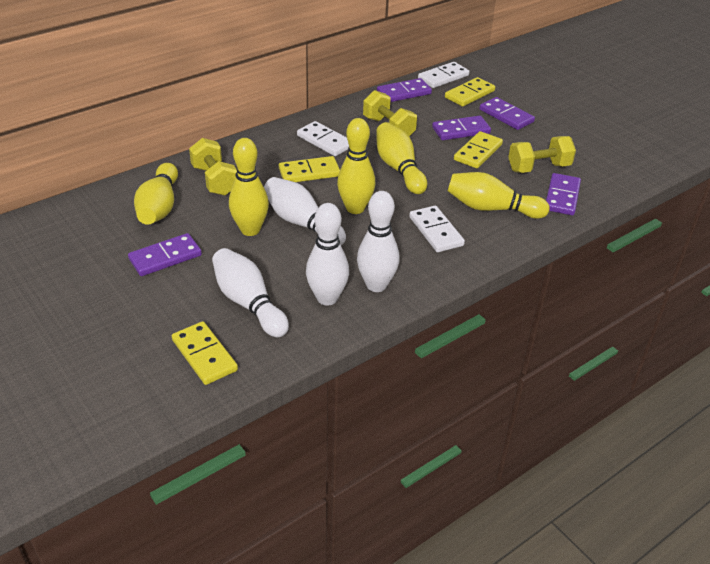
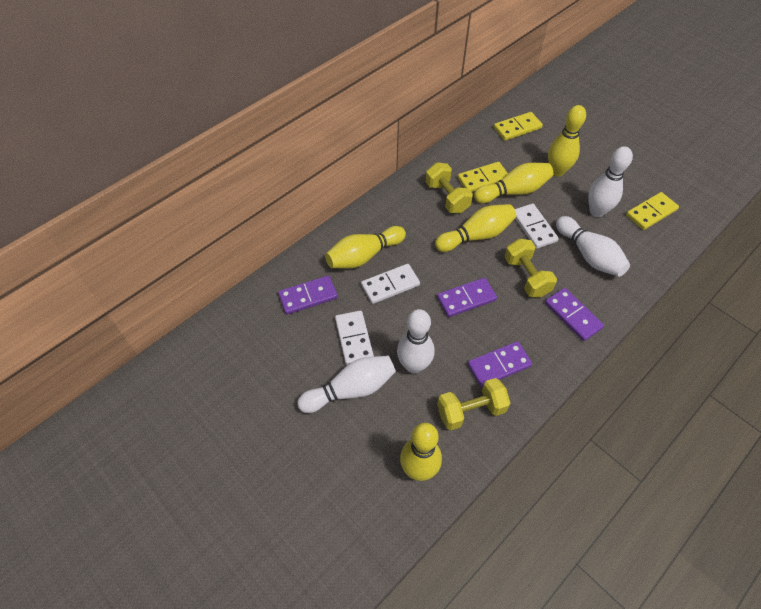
purple domino: 5 -> 4
yellow domino: 4 -> 3

